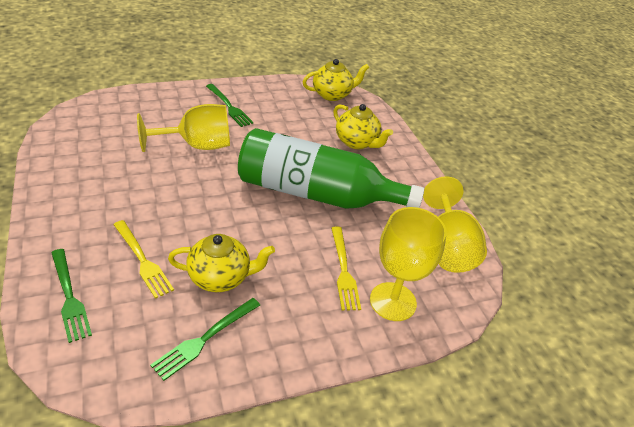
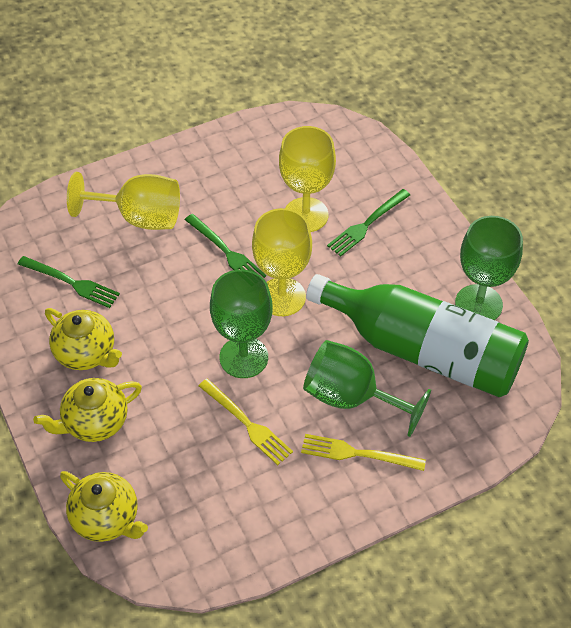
green goblet: 0 -> 3

